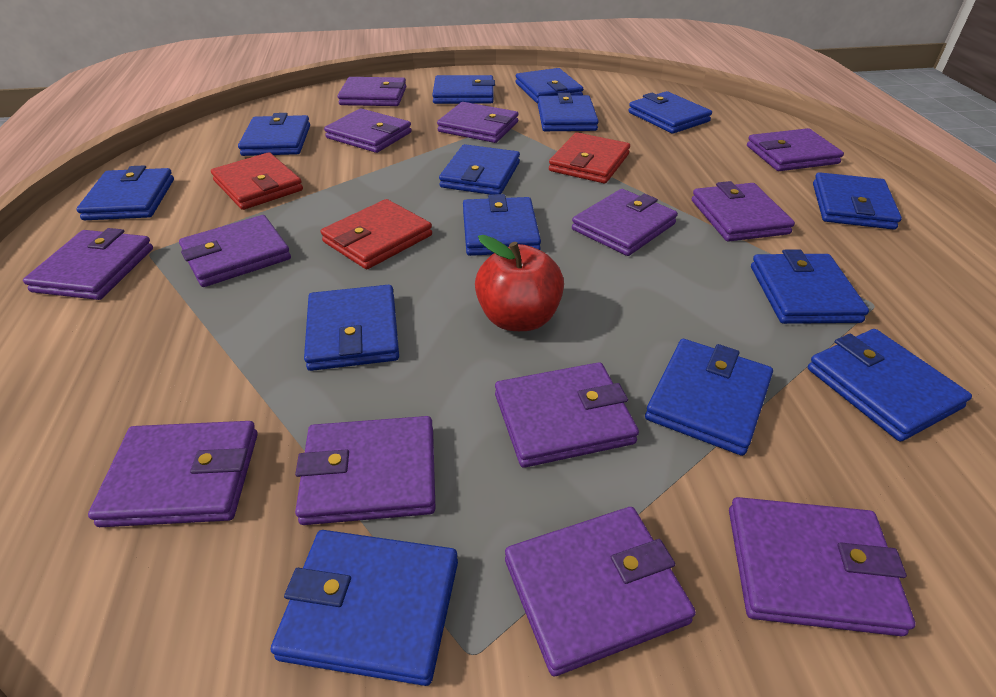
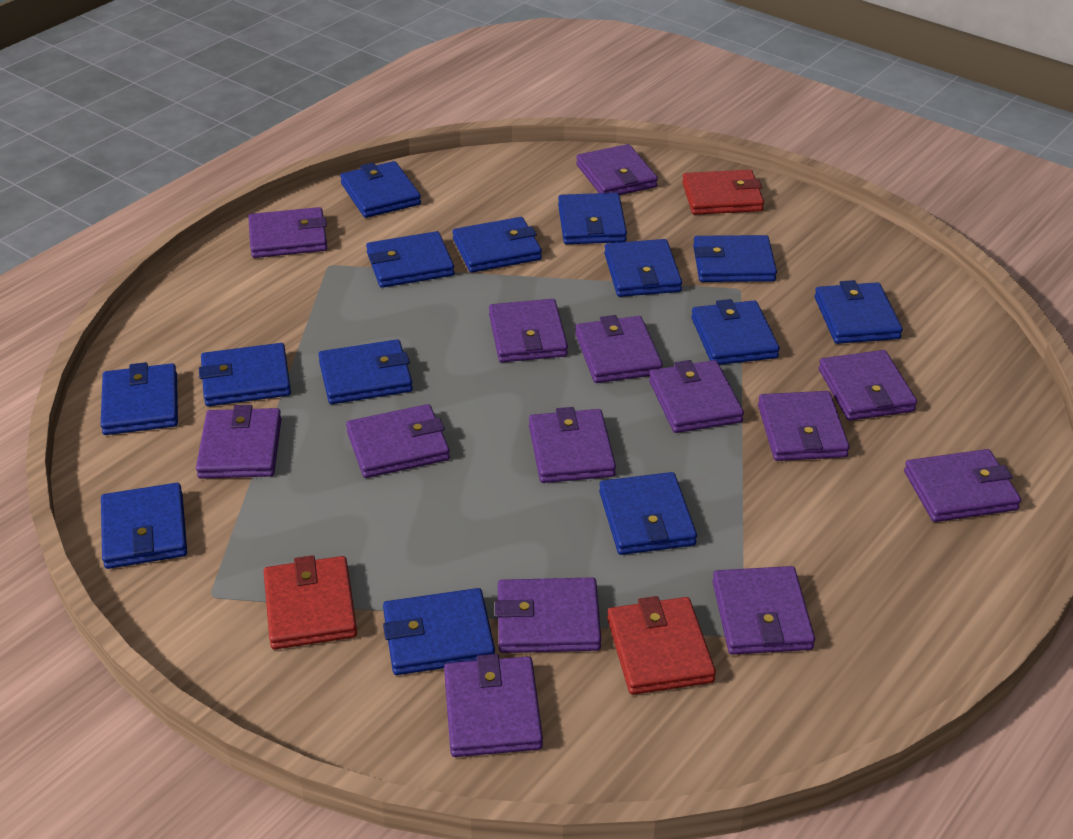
purple wallet: 13 -> 14
red apple: 1 -> 0

